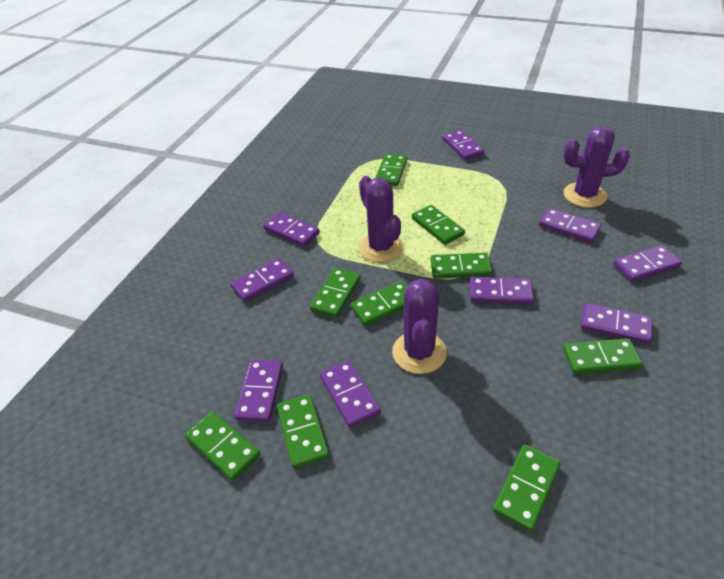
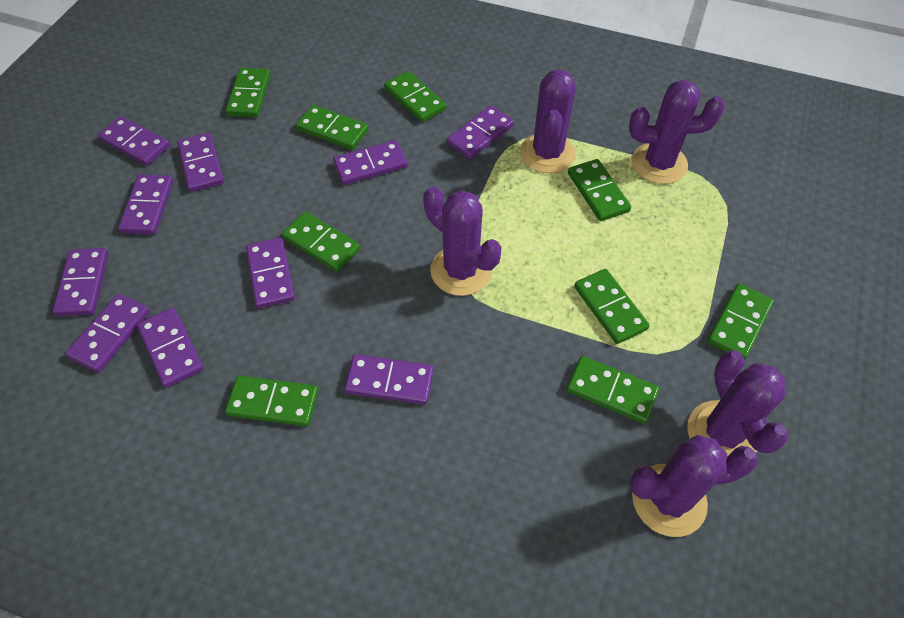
purple cactus: 3 -> 5
purple domino: 9 -> 10

